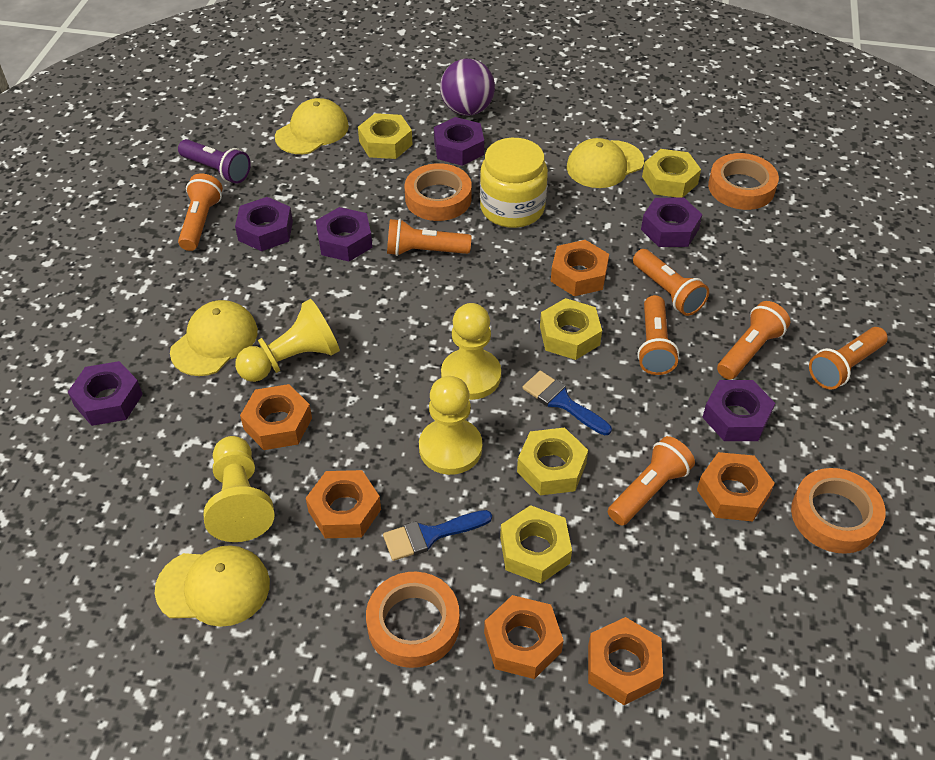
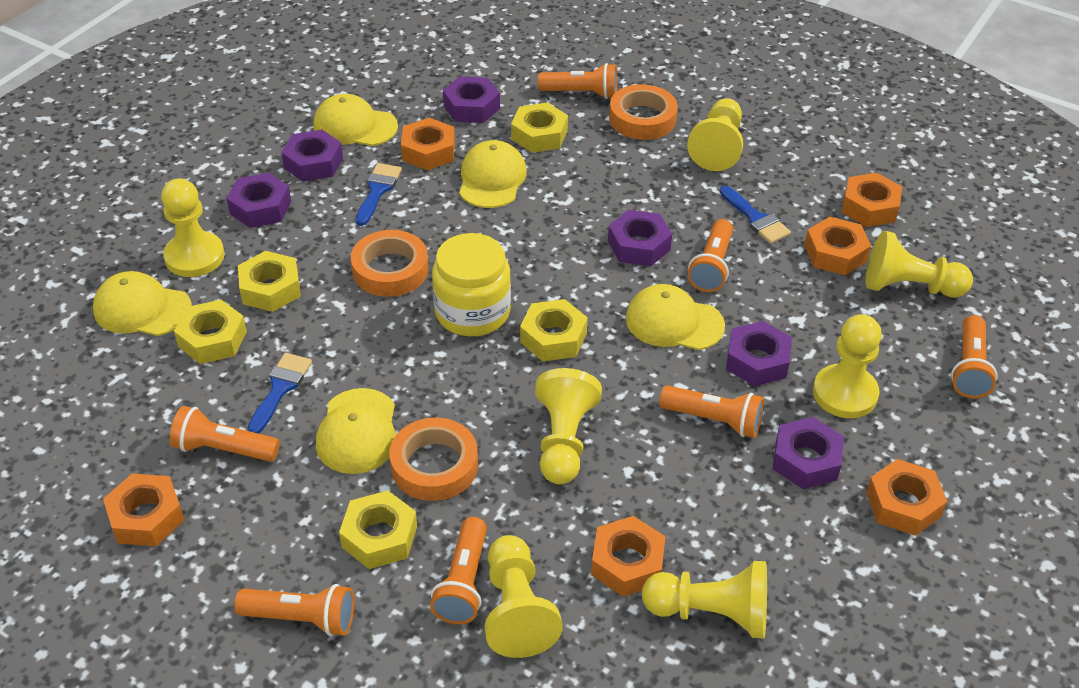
blue brush: 2 -> 3
orange tape: 4 -> 3
purple ball: 1 -> 0
purple flashlight: 1 -> 0
yellow cap: 4 -> 5
yellow pawn: 4 -> 7

